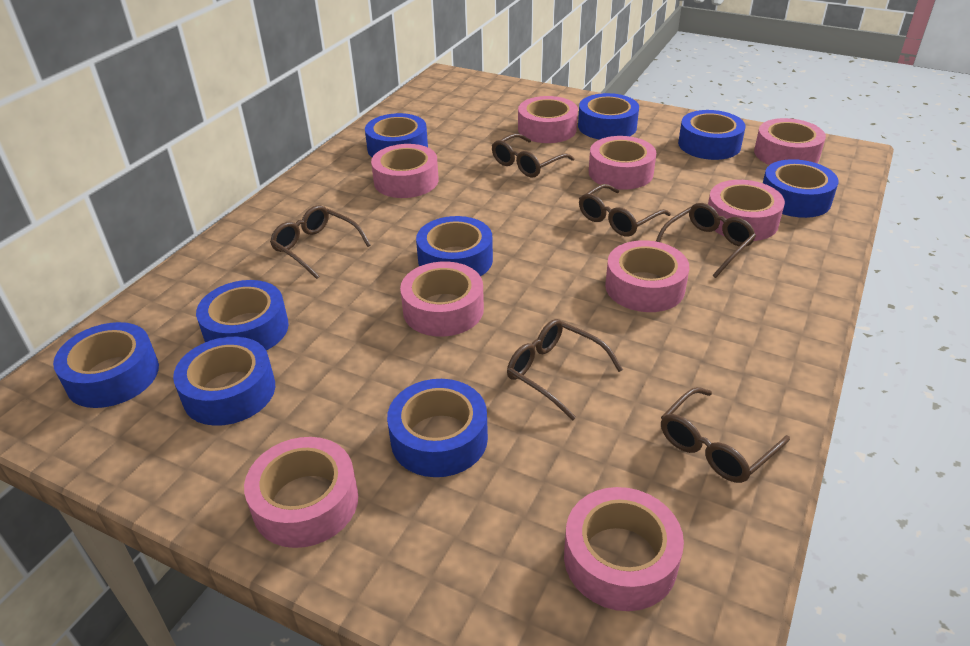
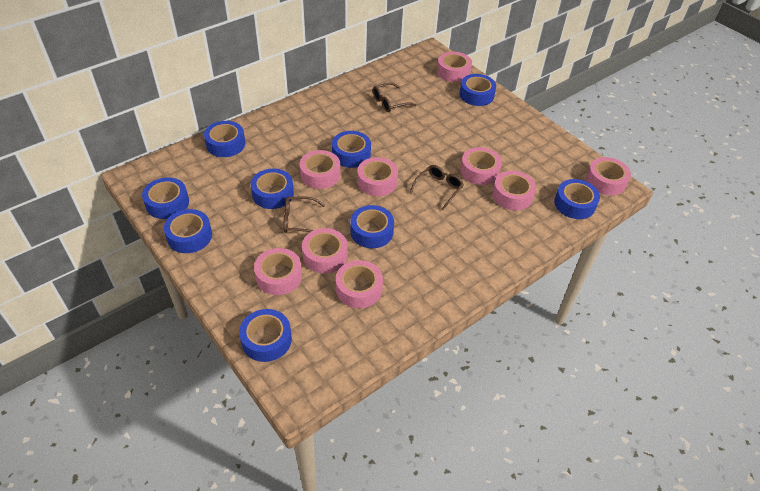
brown glasses: 6 -> 3

